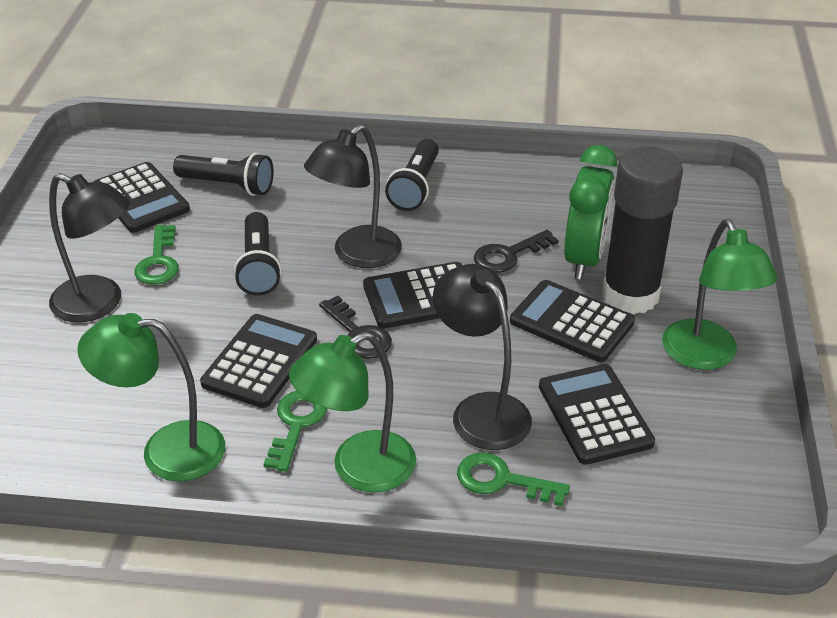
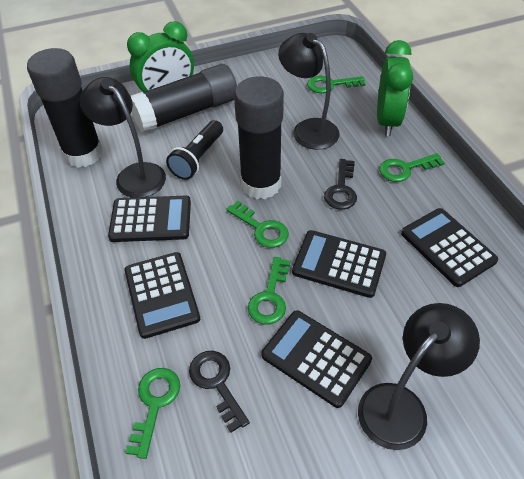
black flashlight: 3 -> 1
black glue stick: 1 -> 3
green clock: 1 -> 2
green key: 3 -> 5
green lamp: 3 -> 0

